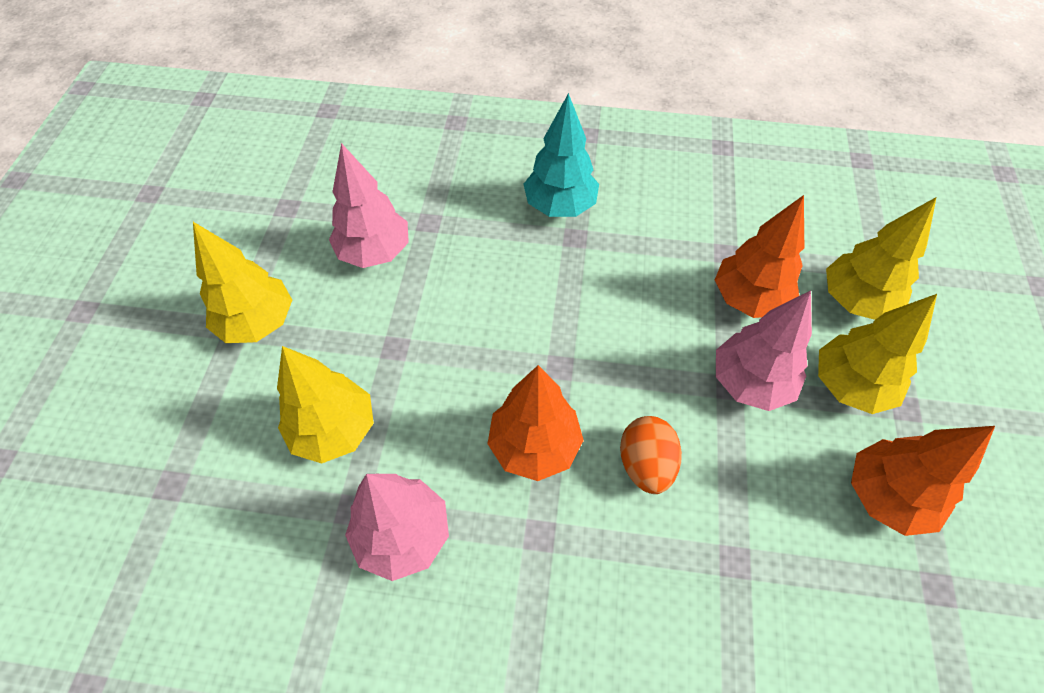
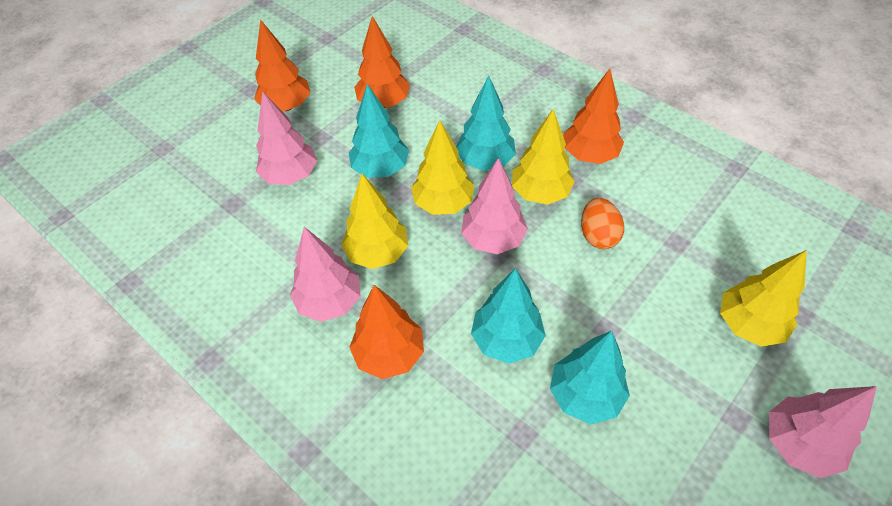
orange tree: 3 -> 4
pink tree: 3 -> 4
turquoise tree: 1 -> 4

